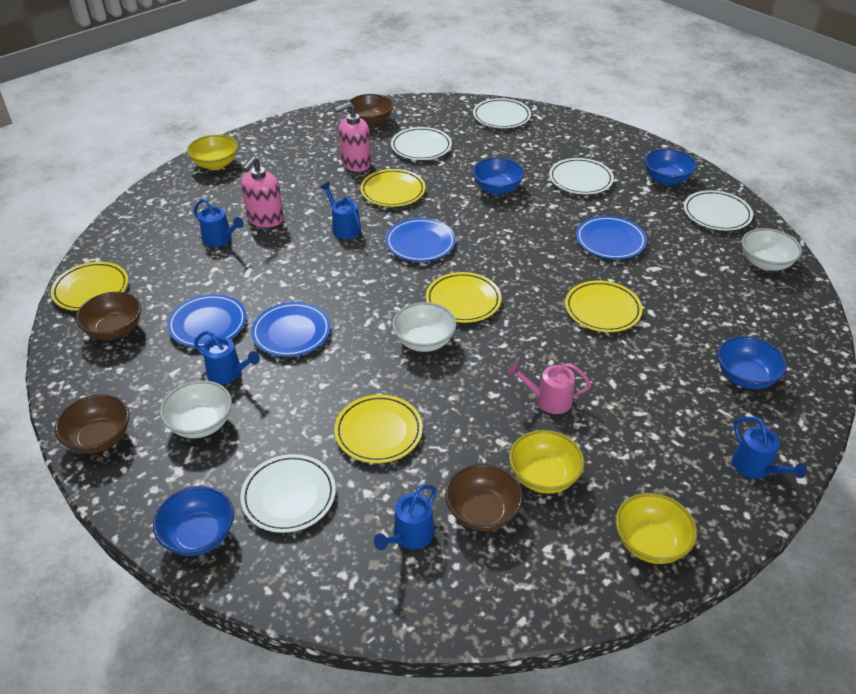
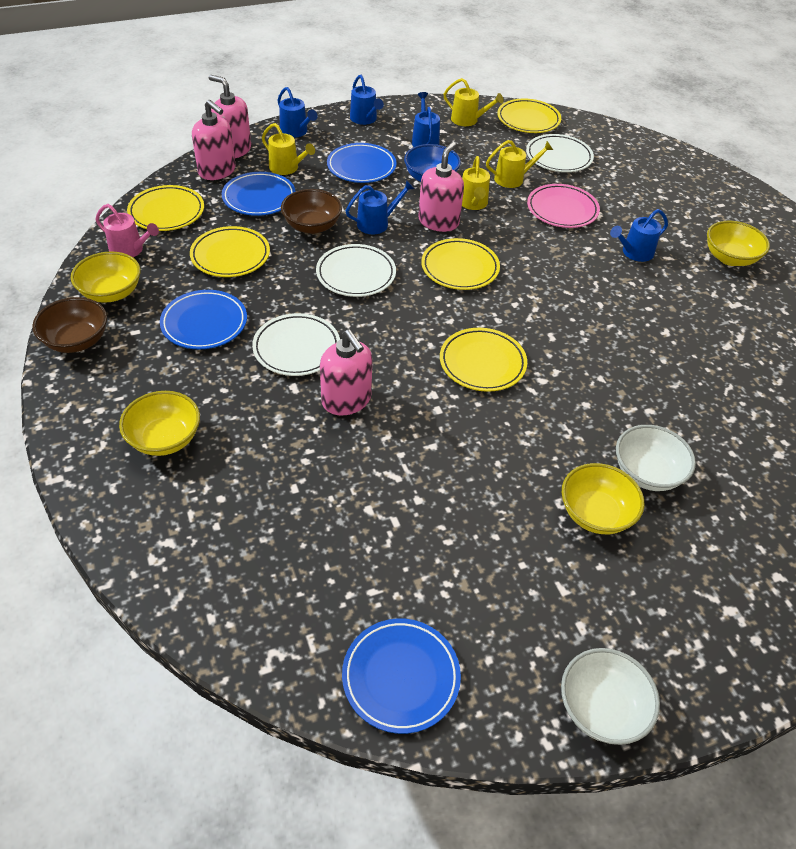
blue bowl: 4 -> 1
brown bowl: 4 -> 2
pink plate: 0 -> 1
pink soap dispenser: 2 -> 4
white bowl: 3 -> 2
white plate: 5 -> 3
yellow bowl: 3 -> 4
yellow watering can: 0 -> 4

